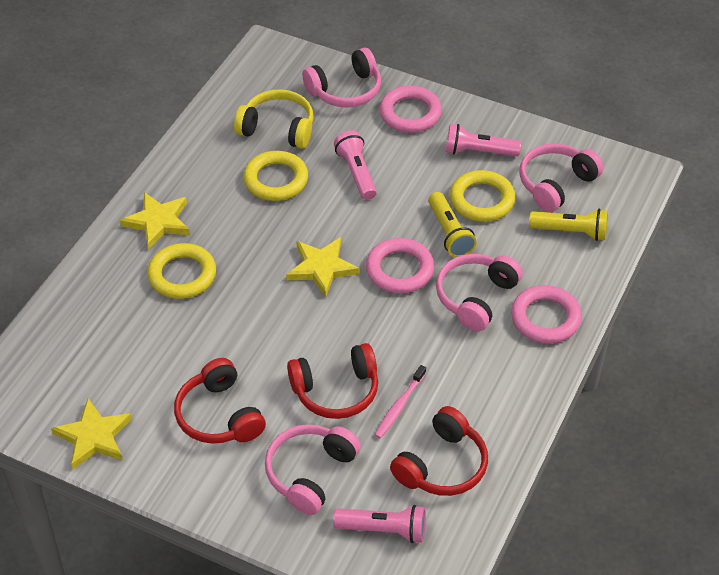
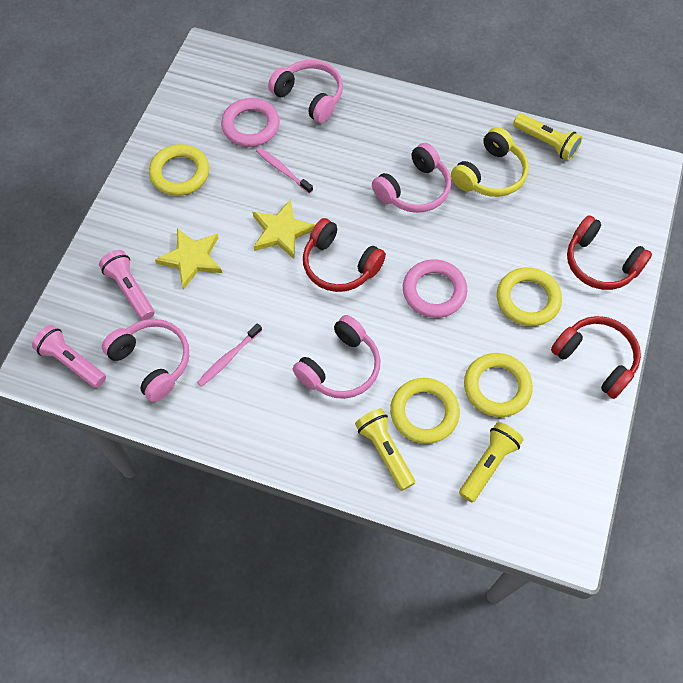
pink flashlight: 3 -> 2
pink ring: 3 -> 2
pink toothbrush: 1 -> 2
yellow flashlight: 2 -> 3
yellow ring: 3 -> 4
yellow star: 3 -> 2

